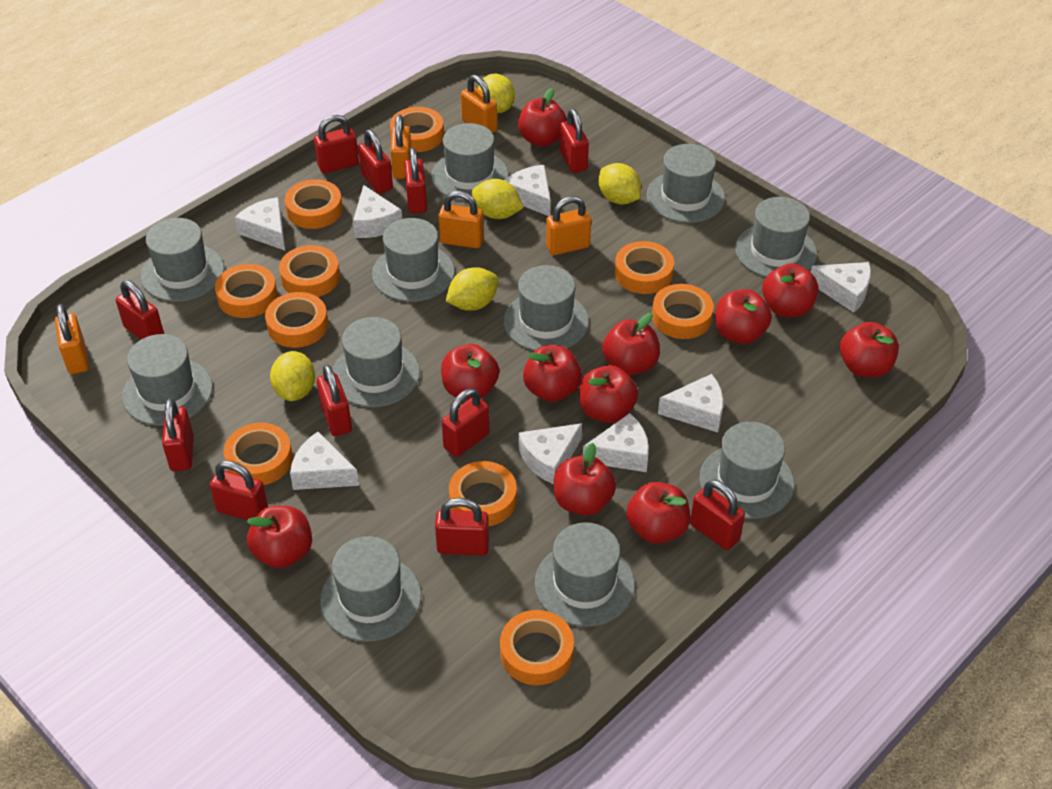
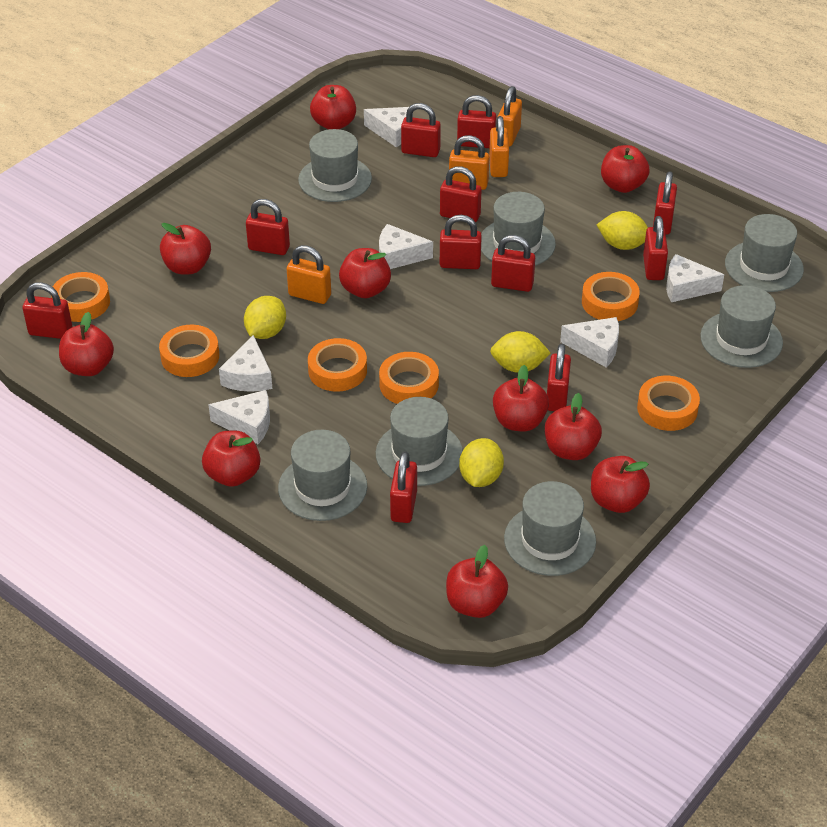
grey hat: 11 -> 7
orange padlock: 5 -> 4
orange tape: 10 -> 6
red apple: 11 -> 10
white cheese: 8 -> 6
yellow lemon: 5 -> 4

